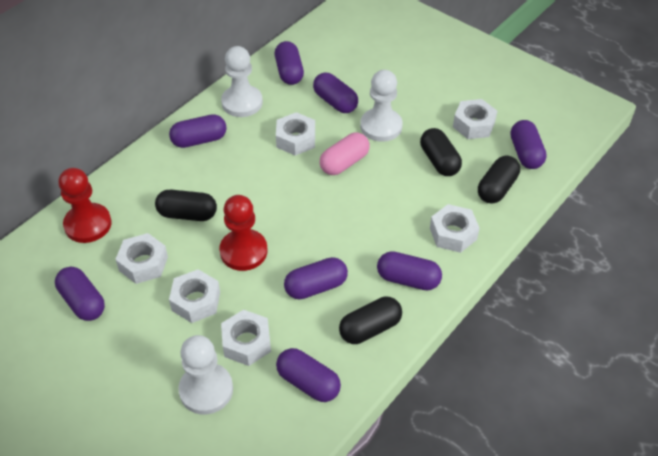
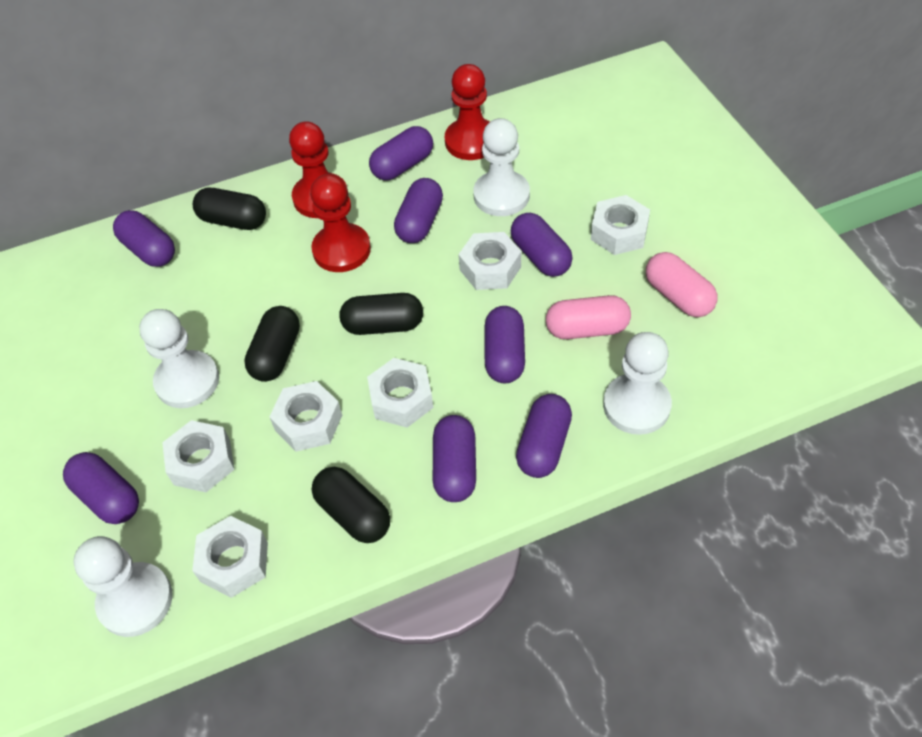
pink capsule: 1 -> 2
red pawn: 2 -> 3
white pawn: 3 -> 4

